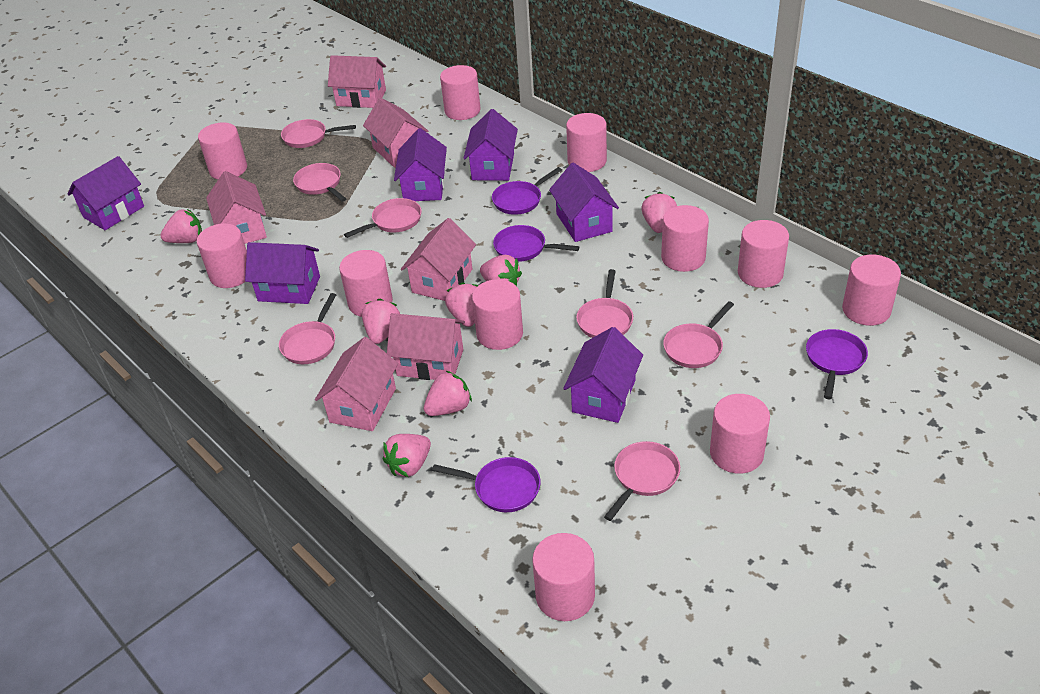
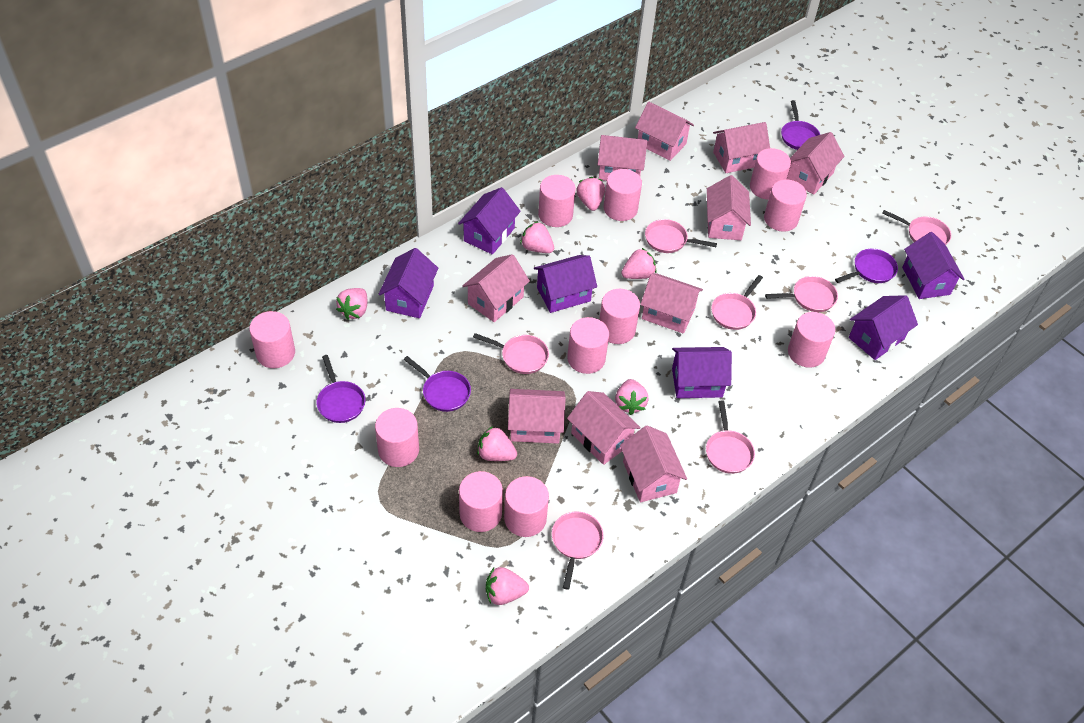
pink house: 6 -> 10

